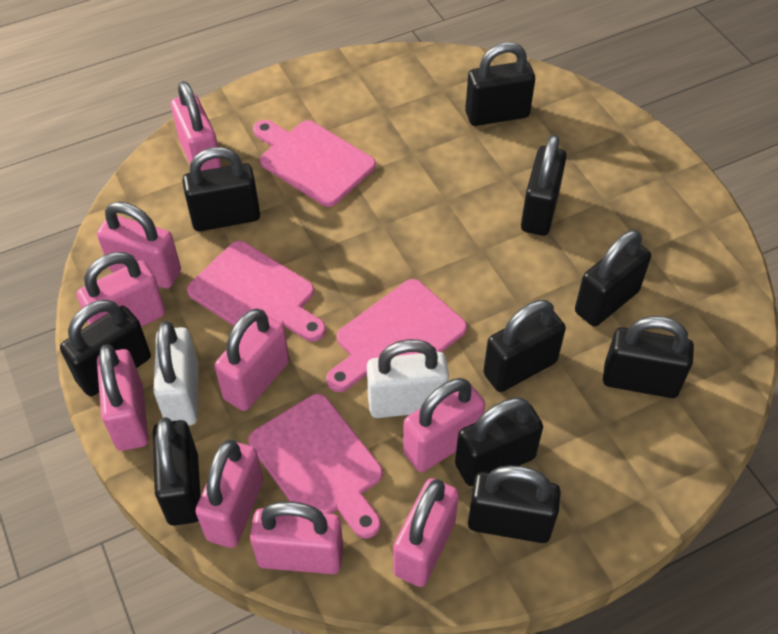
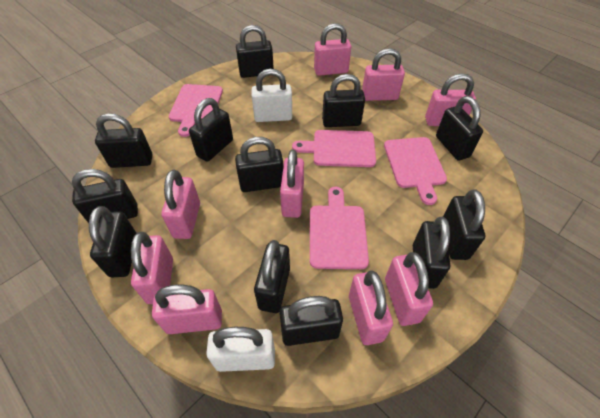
black padlock: 10 -> 12

